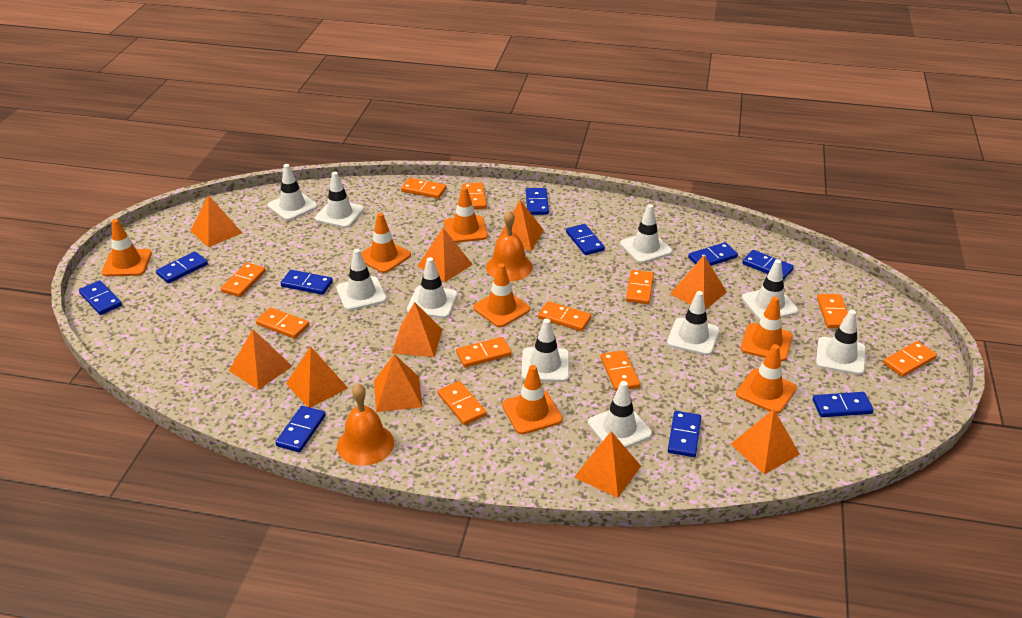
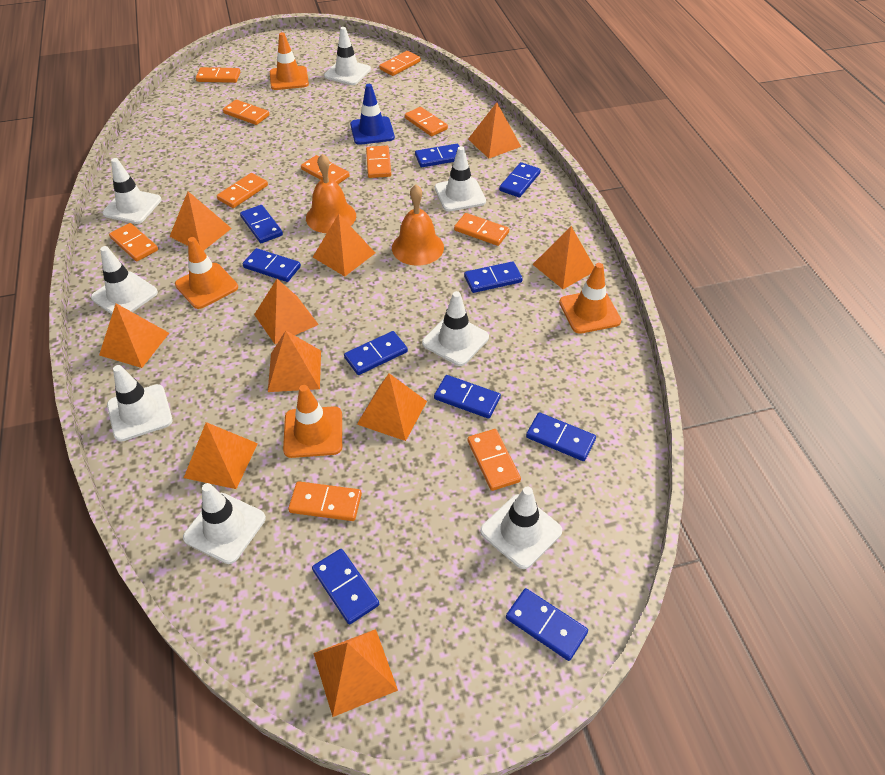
blue traffic cone: 0 -> 1
orange traffic cone: 7 -> 4
white traffic cone: 10 -> 8

